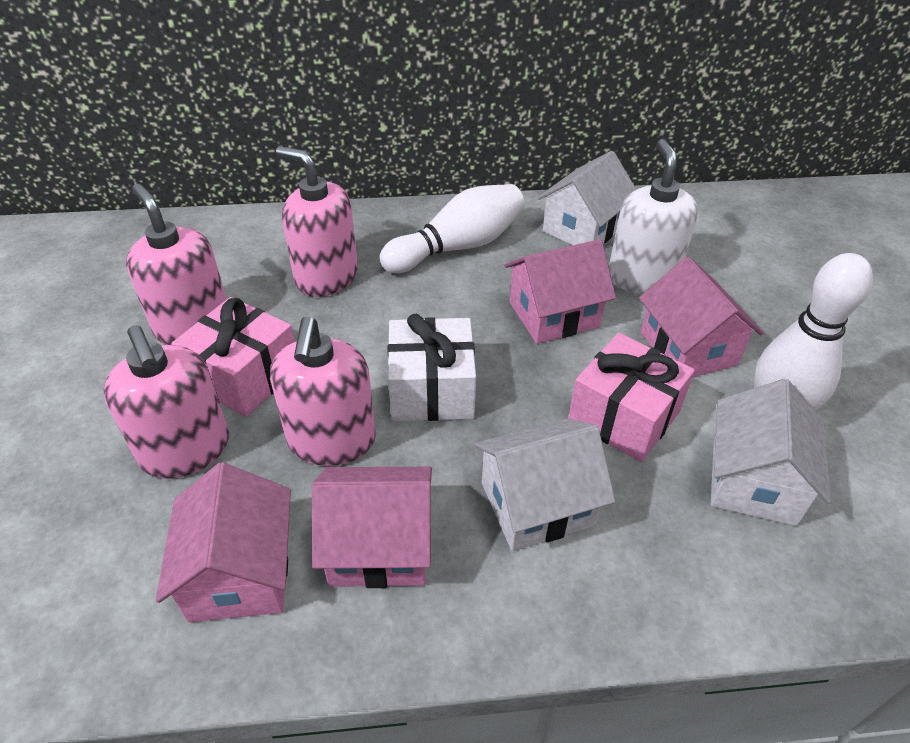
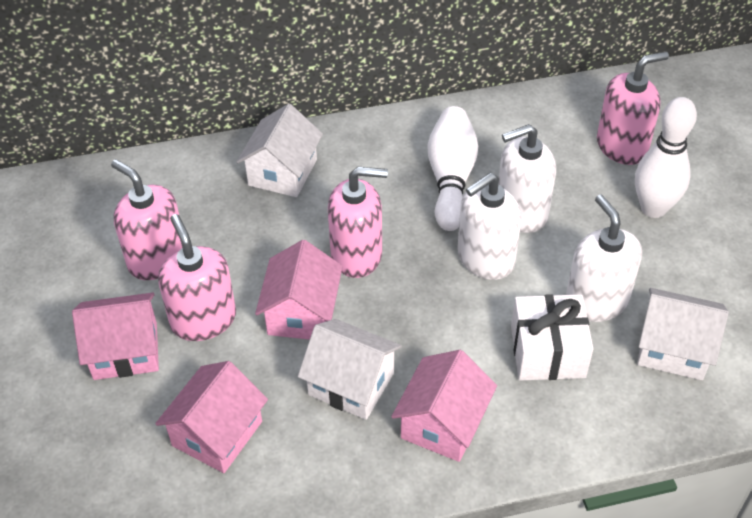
pink gift: 2 -> 0
white soap dispenser: 1 -> 3

